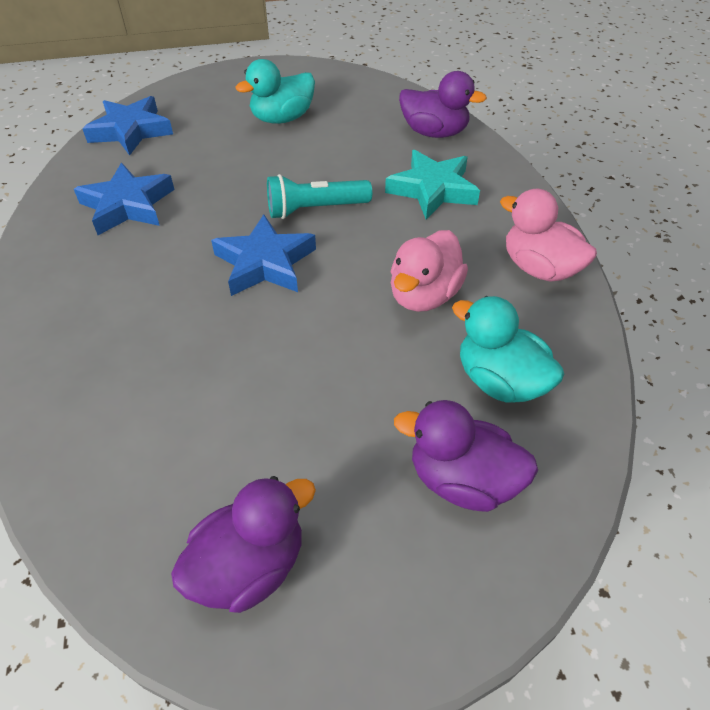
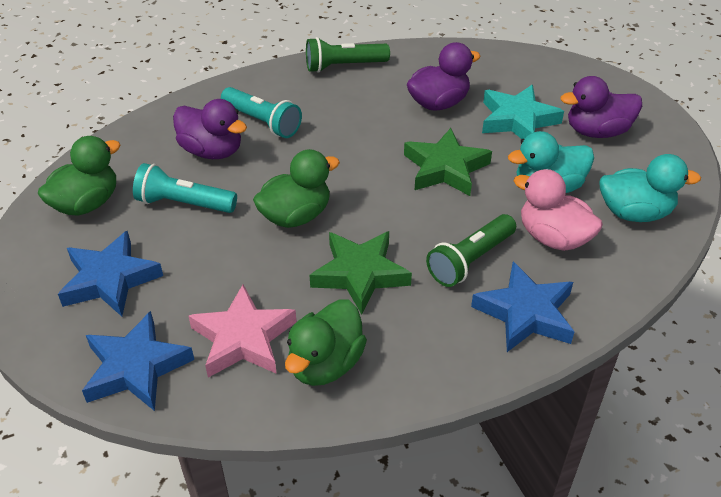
green duck: 0 -> 3
green flashlight: 0 -> 2
green star: 0 -> 2
pink duck: 2 -> 1
pink star: 0 -> 1
turquoise flashlight: 1 -> 2

